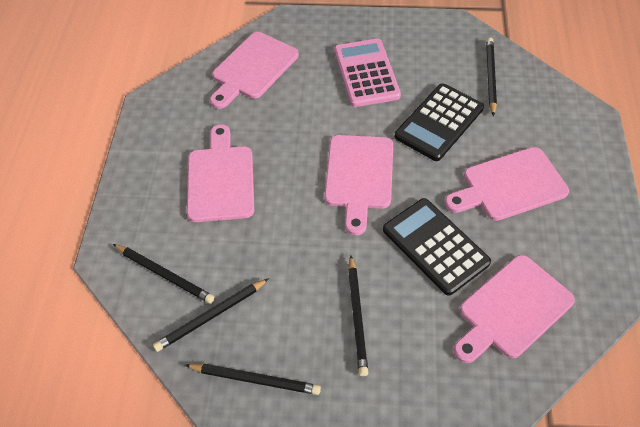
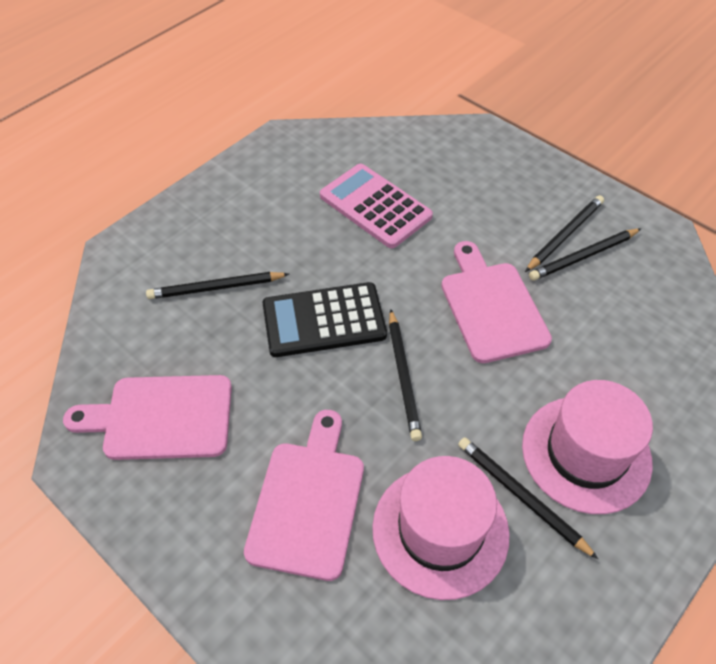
black calculator: 2 -> 1
pink cutting board: 5 -> 3
pink hat: 0 -> 2

